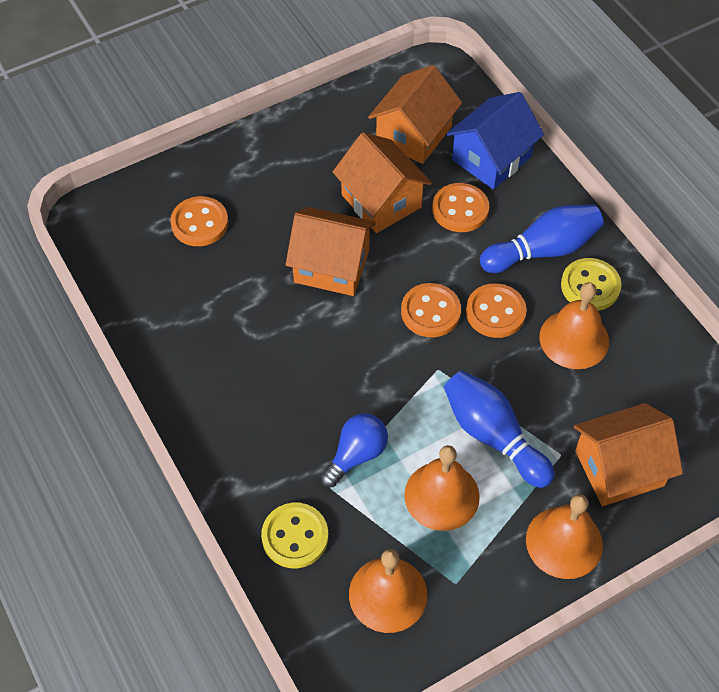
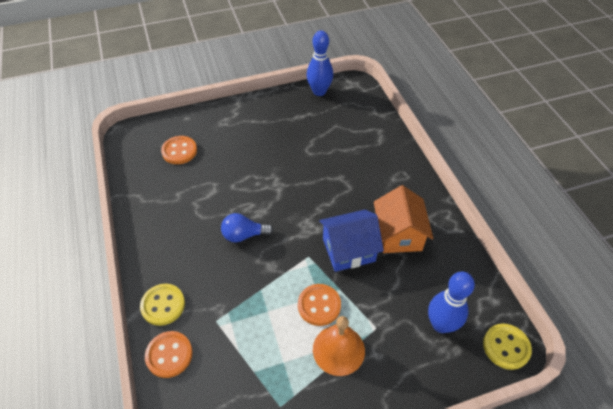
orange bell: 4 -> 1
orange button: 4 -> 3
orange house: 4 -> 1

